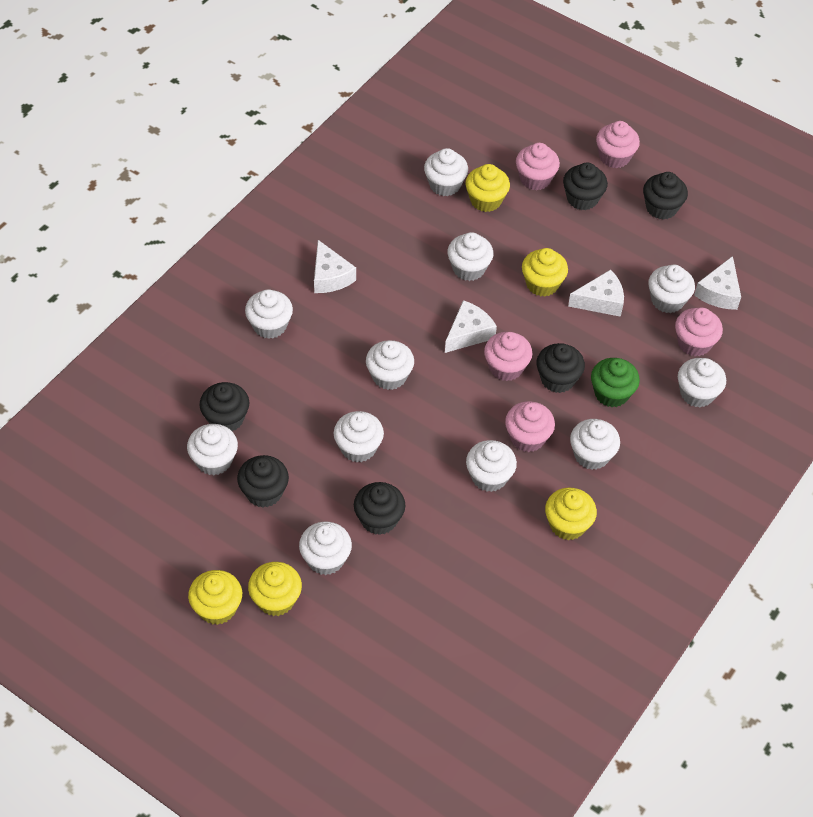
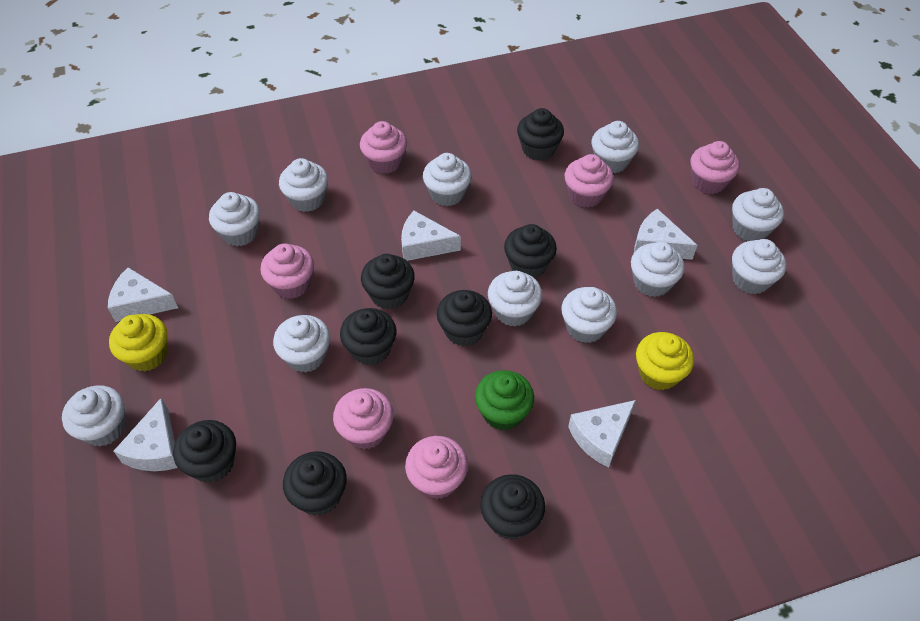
black cupcake: 6 -> 8
pink cupcake: 5 -> 6
white cheese: 4 -> 5
yellow cupcake: 5 -> 2

